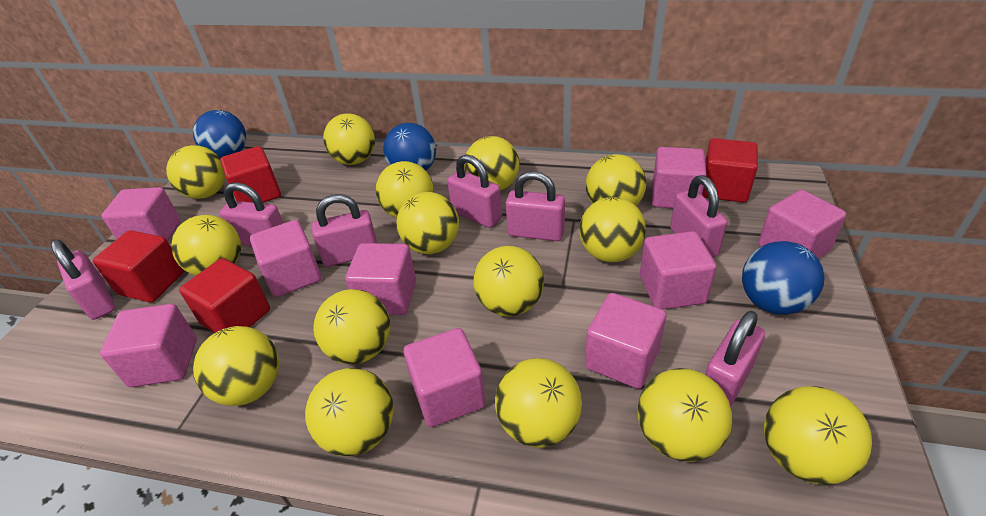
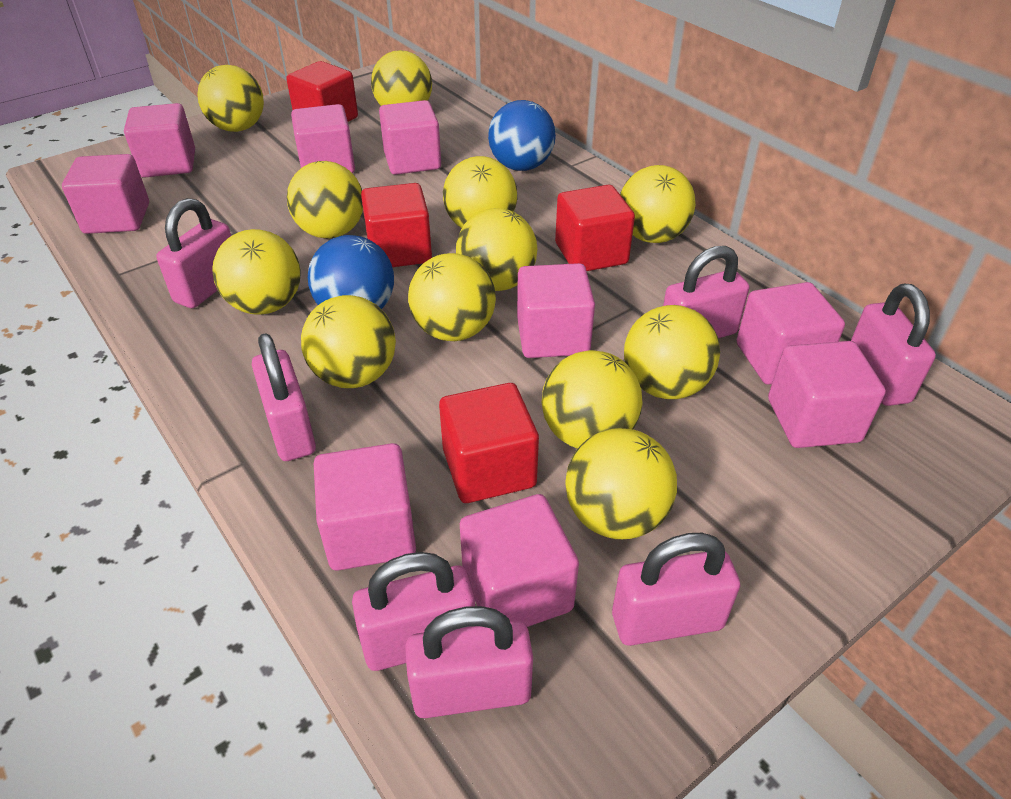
blue ball: 3 -> 2
yellow ball: 15 -> 12

